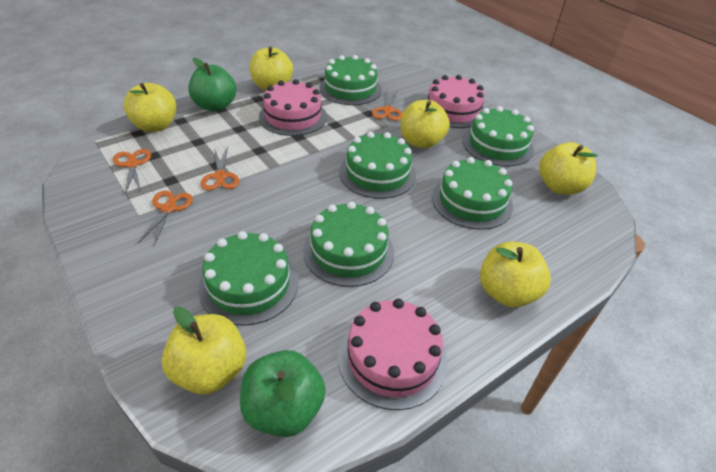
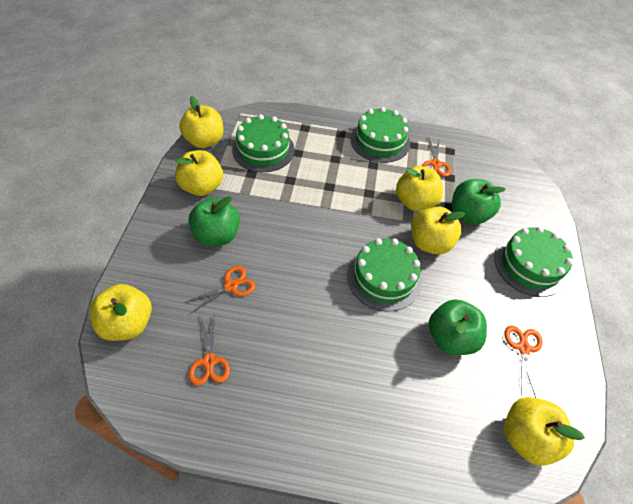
green apple: 2 -> 3
green cake: 6 -> 4
pink cake: 3 -> 0

